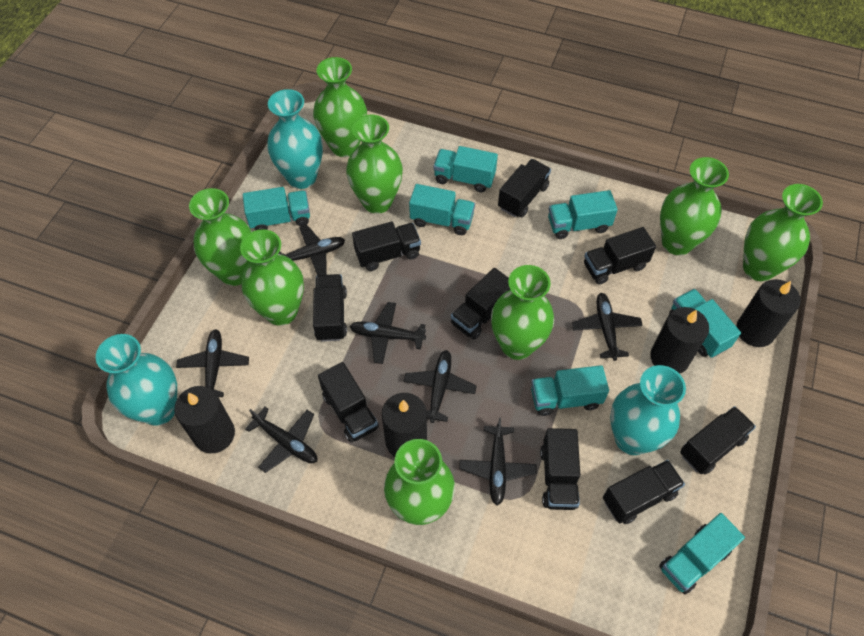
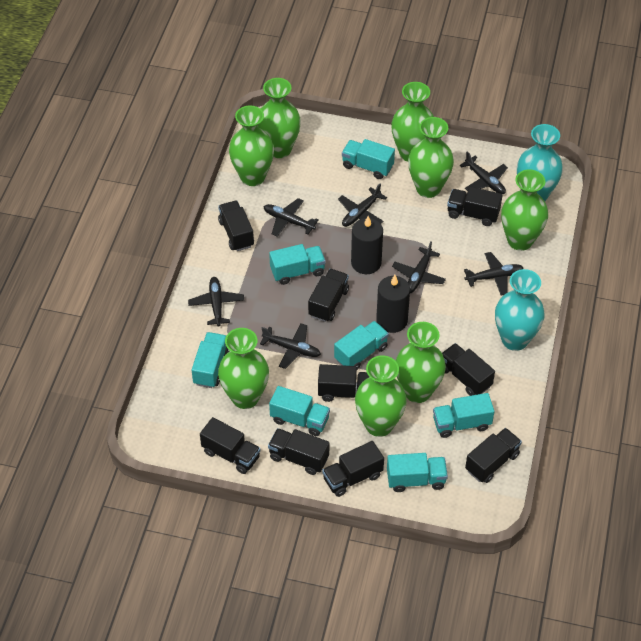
black candle: 4 -> 2
turquoise vase: 3 -> 2

